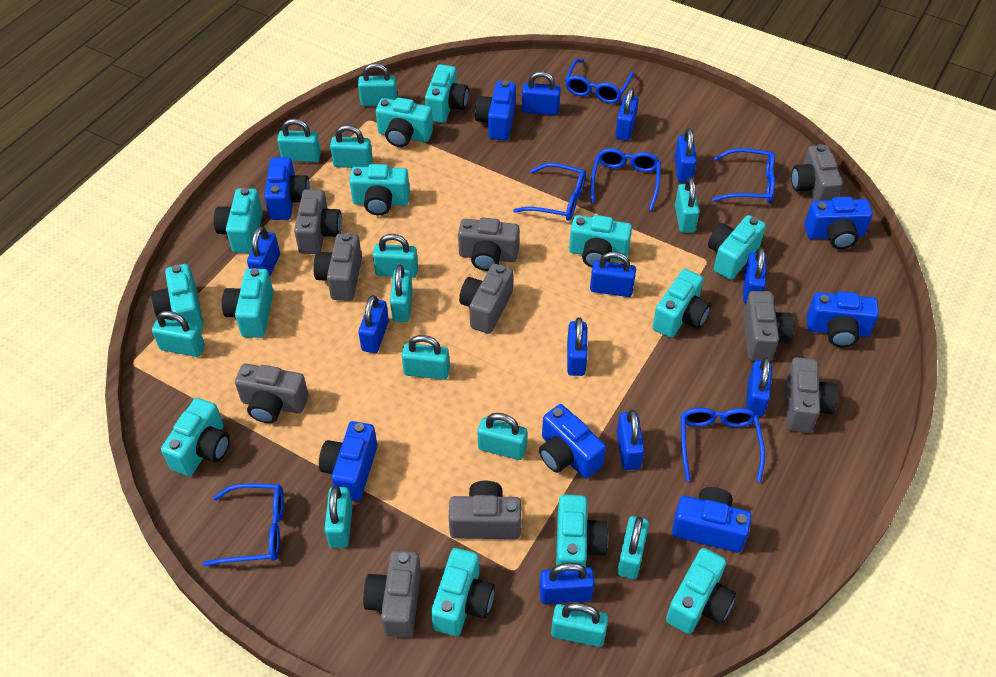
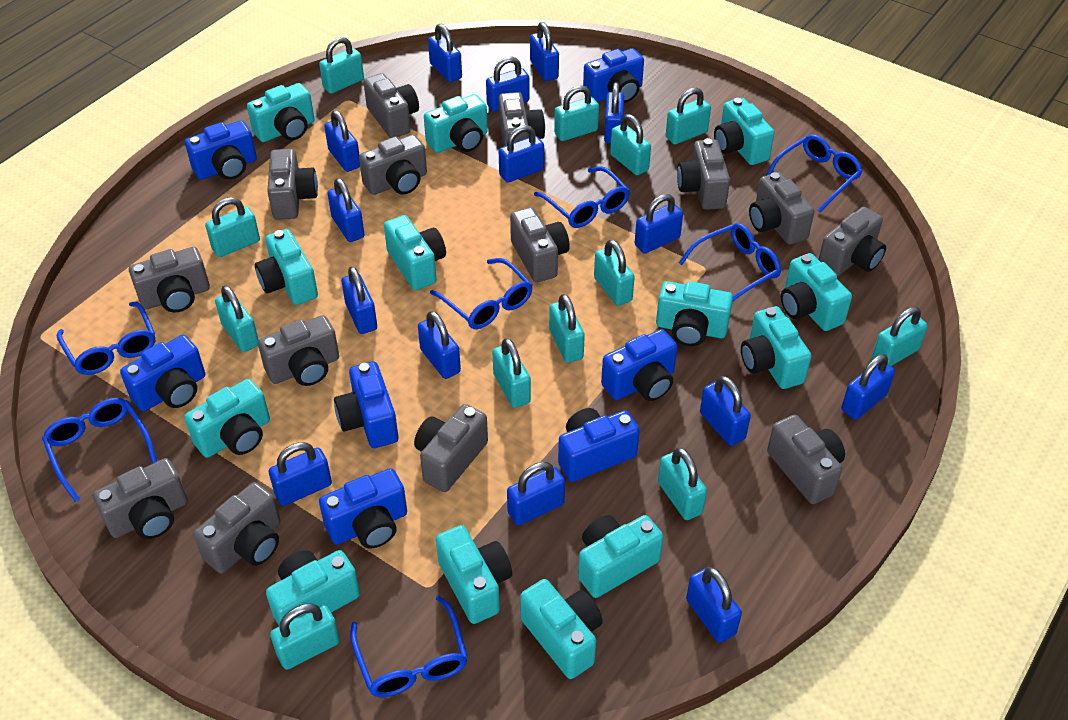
blue glasses: 6 -> 7
blue padlock: 11 -> 15
grey camera: 10 -> 14

